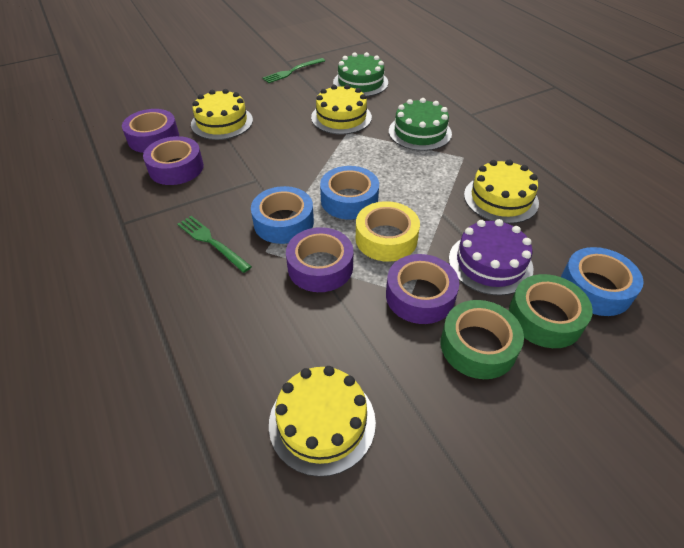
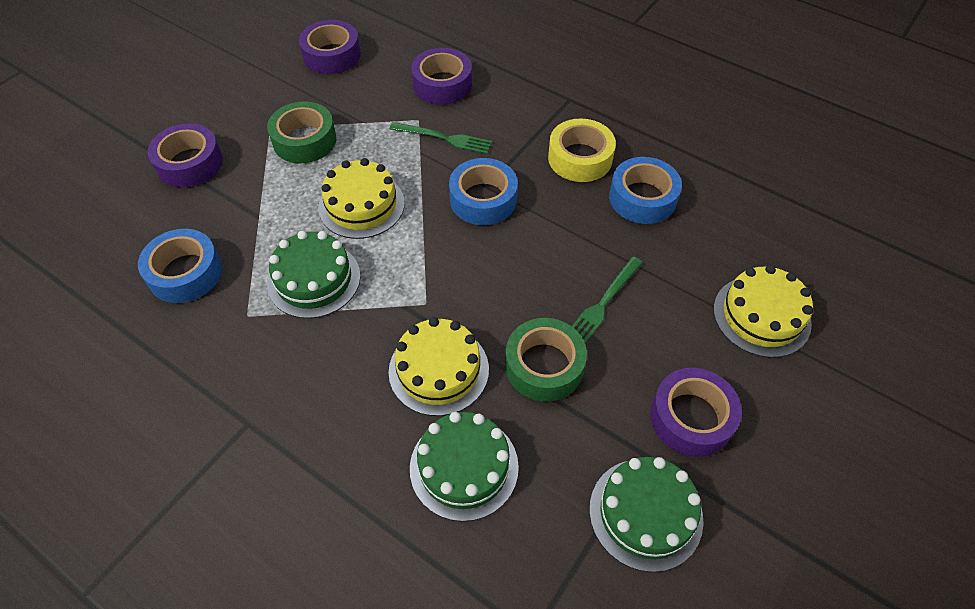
green cake: 2 -> 3
purple cake: 1 -> 0
yellow cake: 4 -> 3

